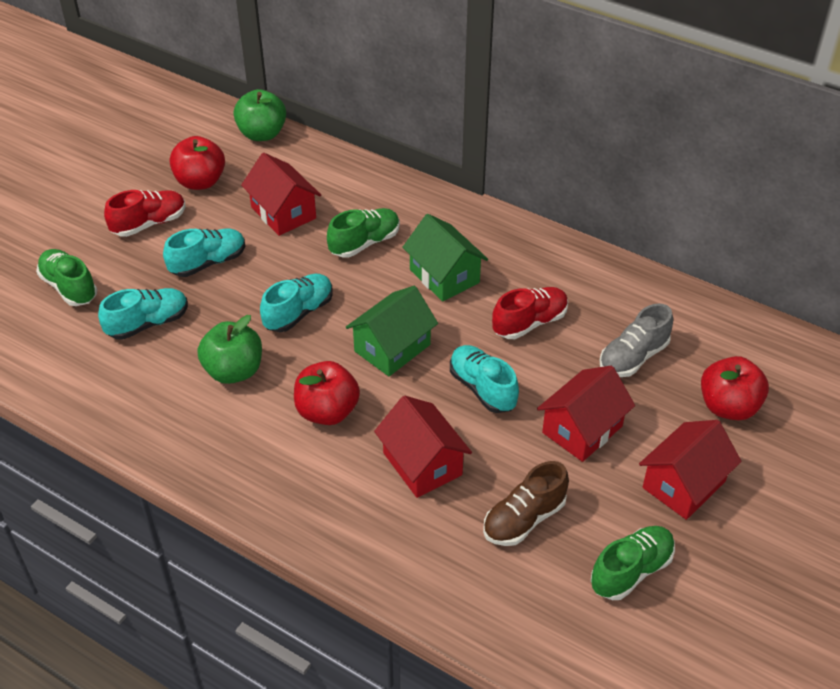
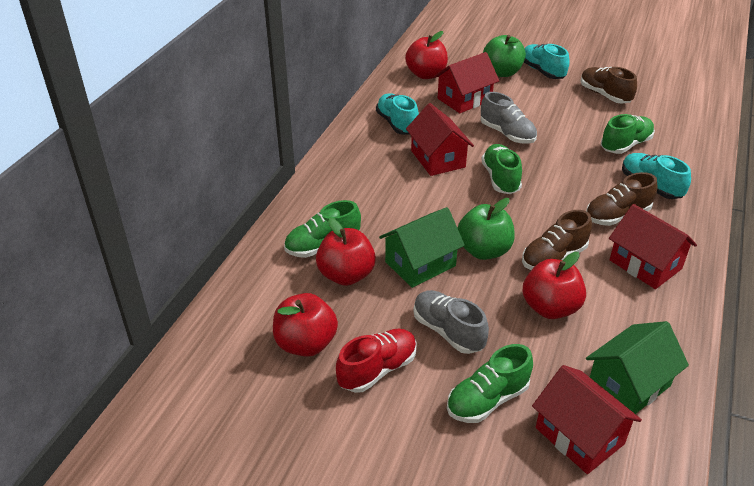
brown shoe: 1 -> 3
green shoe: 3 -> 4
grey shoe: 1 -> 2
red apple: 3 -> 4
red shoe: 2 -> 1
turquoise shoe: 4 -> 3

